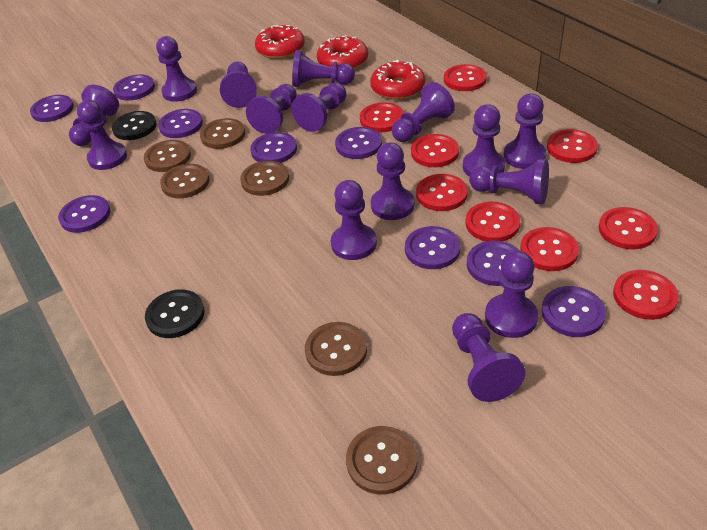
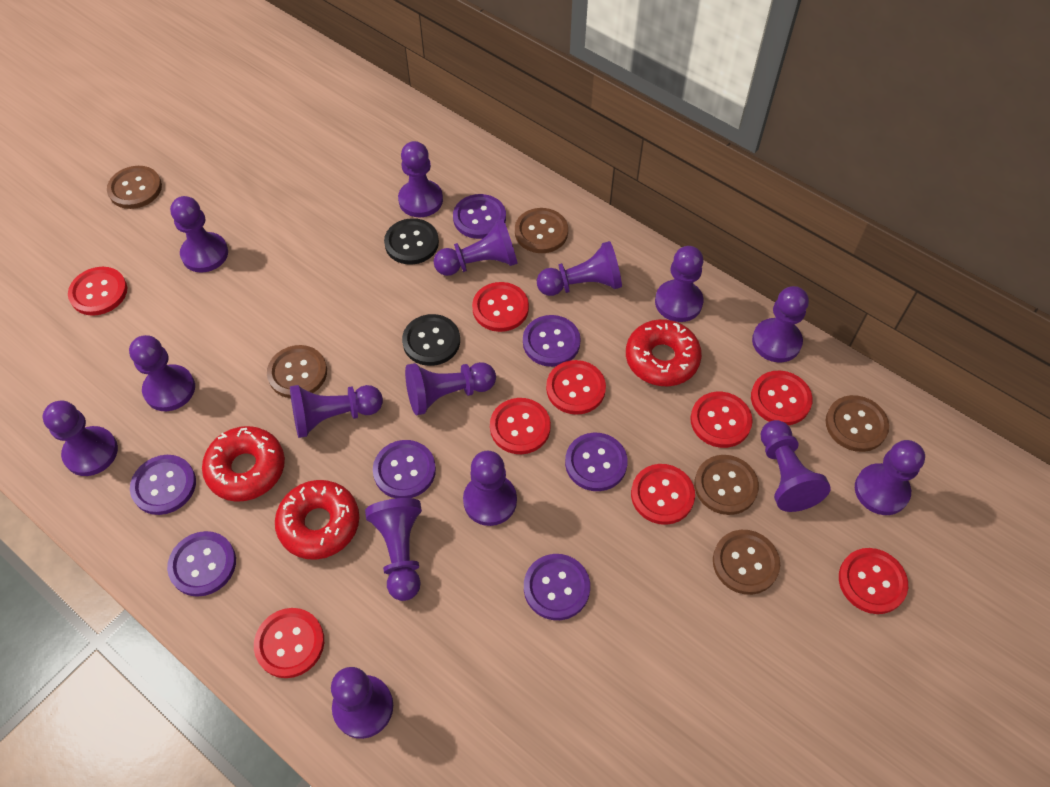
purple button: 9 -> 7

